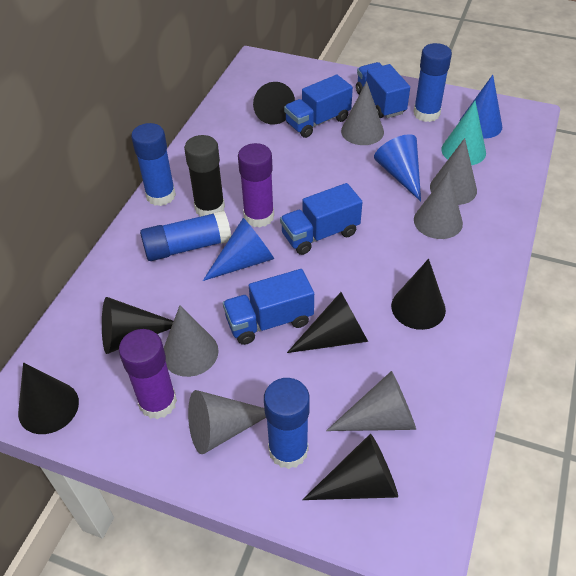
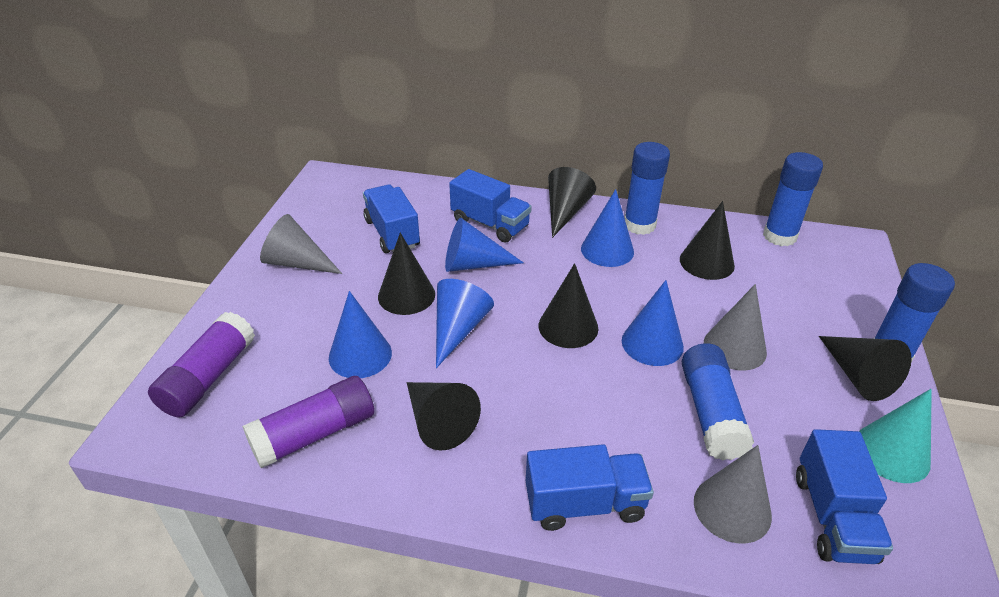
black glue stick: 1 -> 0
blue cone: 3 -> 5
grey cone: 6 -> 3

